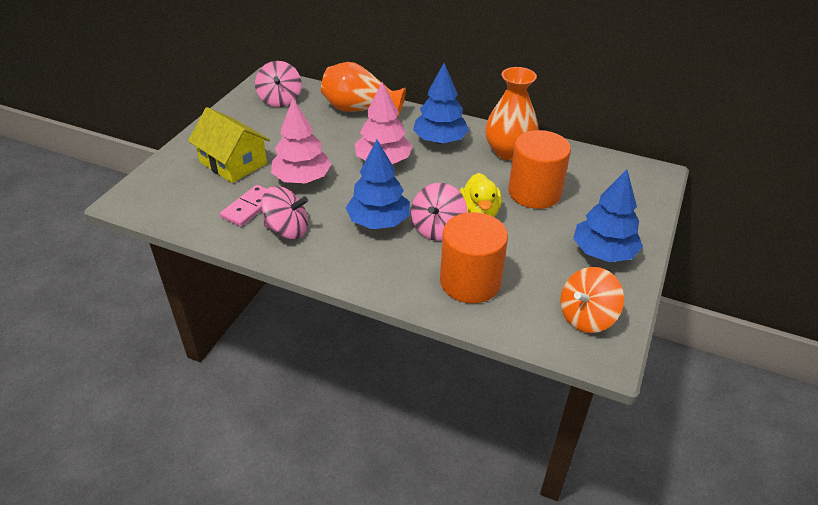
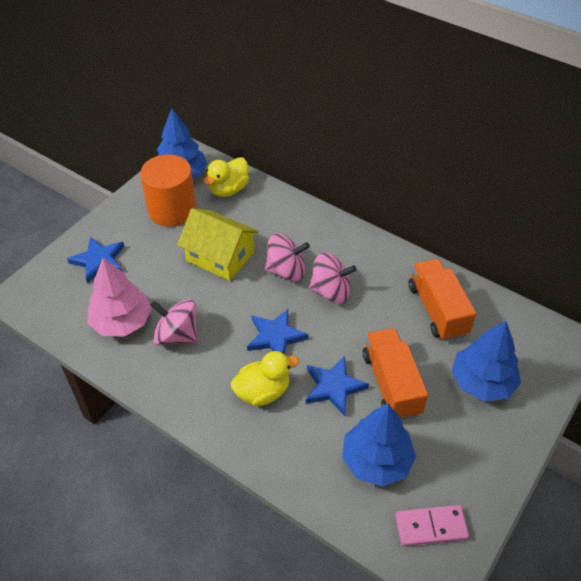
blue star: 0 -> 3
orange cylinder: 2 -> 1
orange spinning top: 1 -> 0
orange truck: 0 -> 2
orange vase: 2 -> 0
pink tree: 2 -> 1
yellow duck: 1 -> 2

